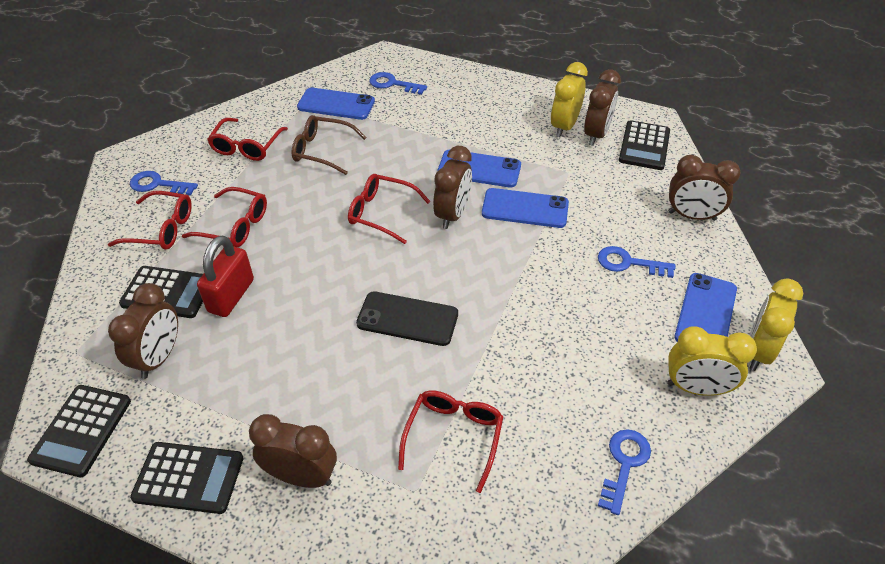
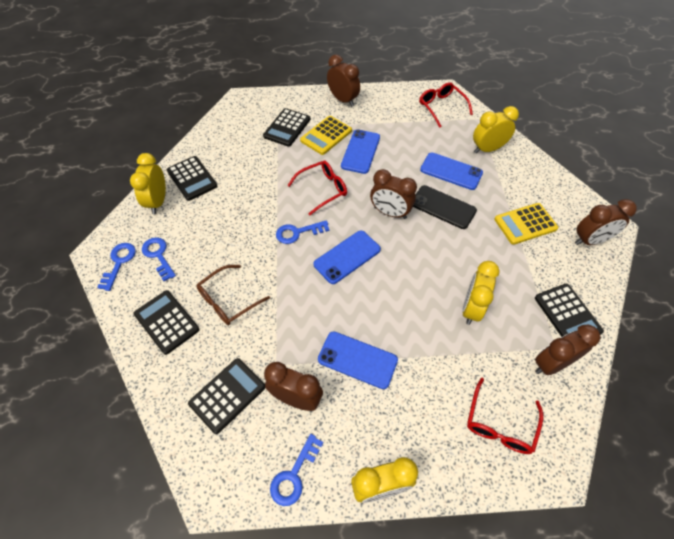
black calculator: 4 -> 5
red glasses: 5 -> 3
red padlock: 1 -> 0
yellow calculator: 0 -> 2
yellow clock: 3 -> 4

